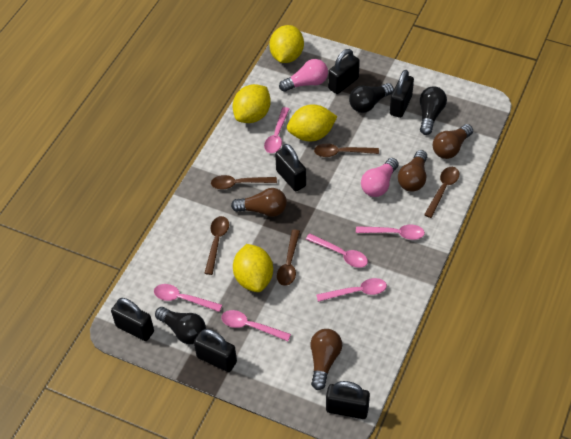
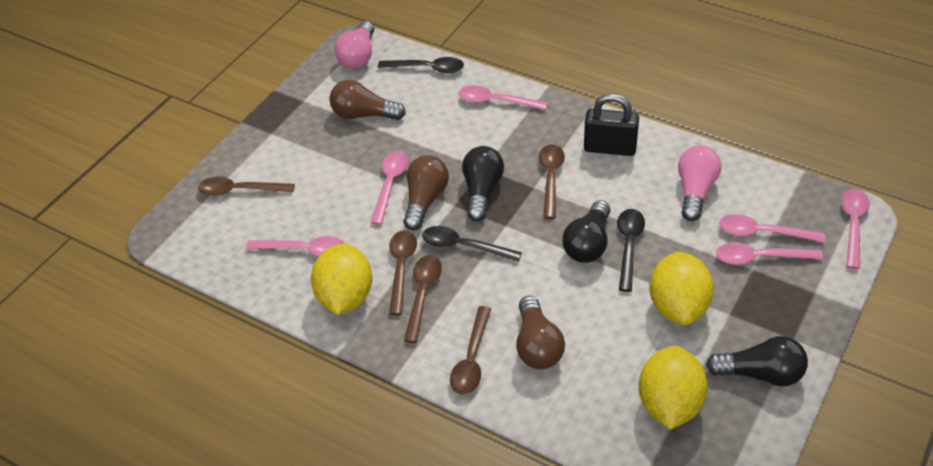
black padlock: 6 -> 1
black spoon: 0 -> 3
brown light bulb: 4 -> 3
yellow lemon: 4 -> 3

